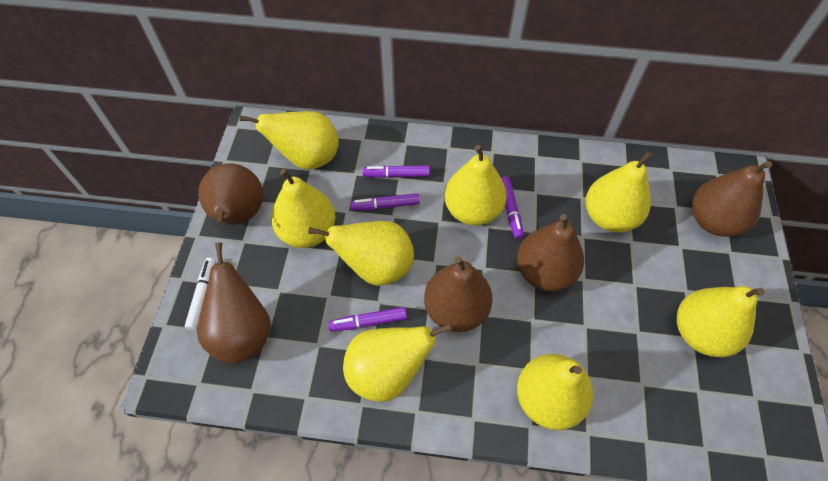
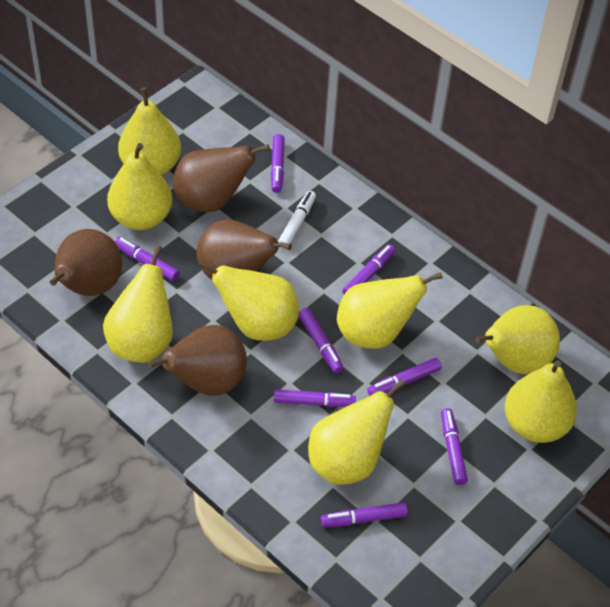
brown pear: 5 -> 4
purple marker: 4 -> 8

